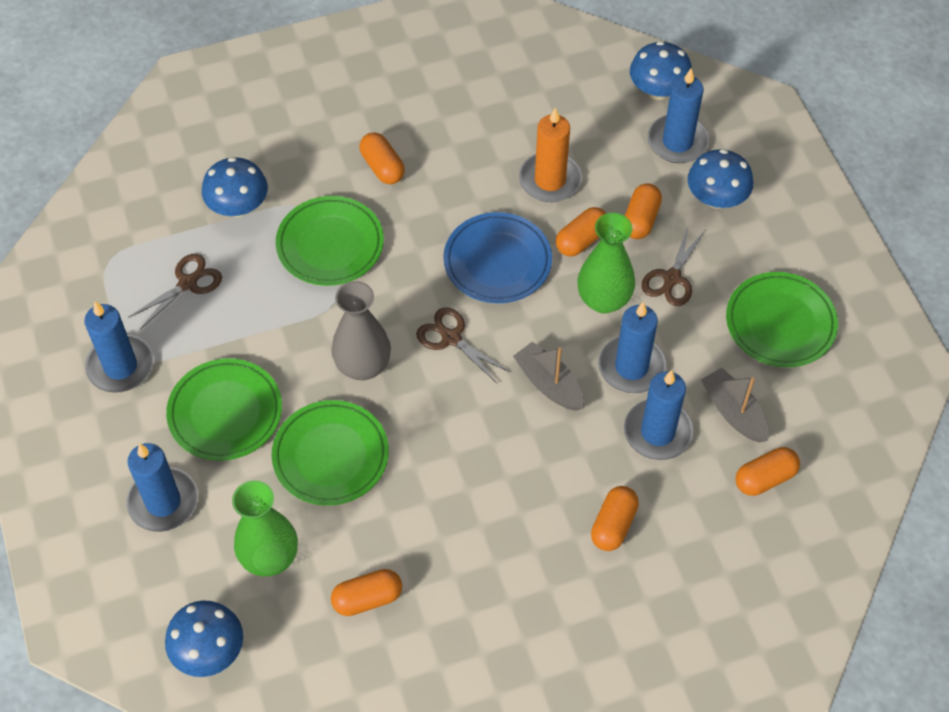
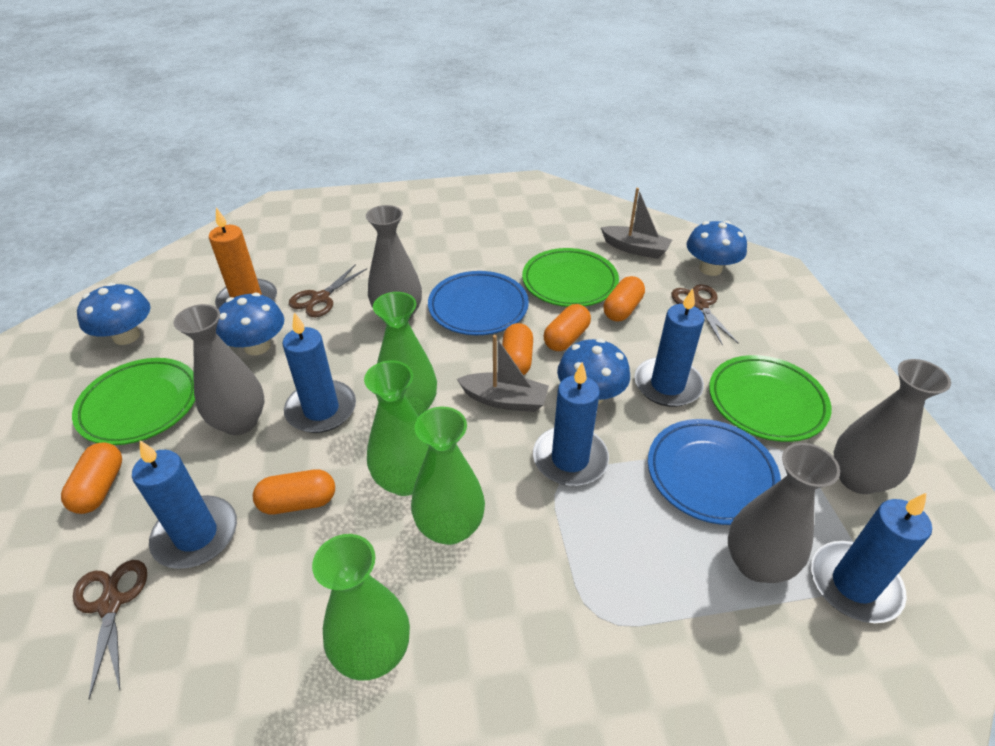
blue plate: 1 -> 2
green plate: 4 -> 3
green vase: 2 -> 4
grey vase: 1 -> 4
orange capsule: 6 -> 5

